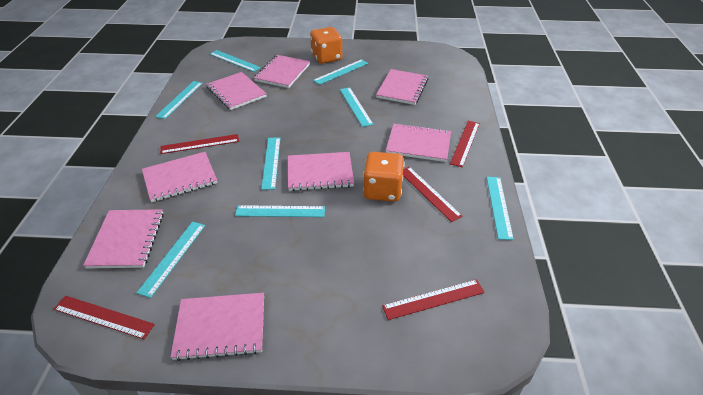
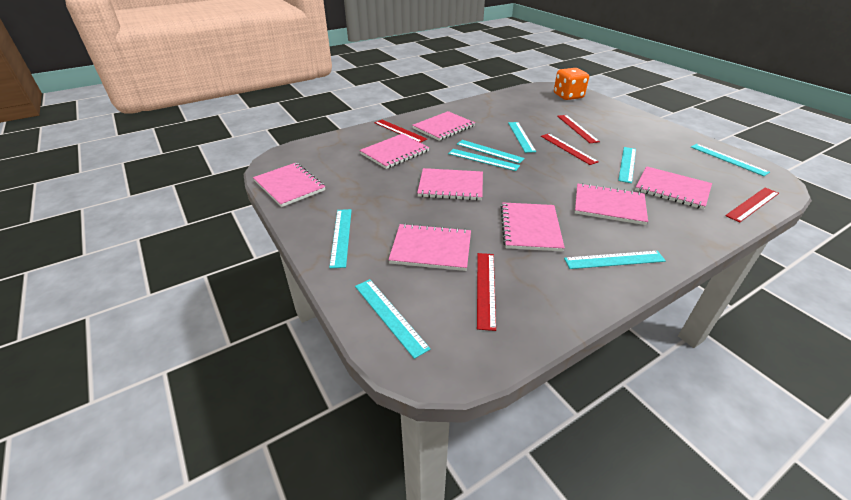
orange dice: 2 -> 1

